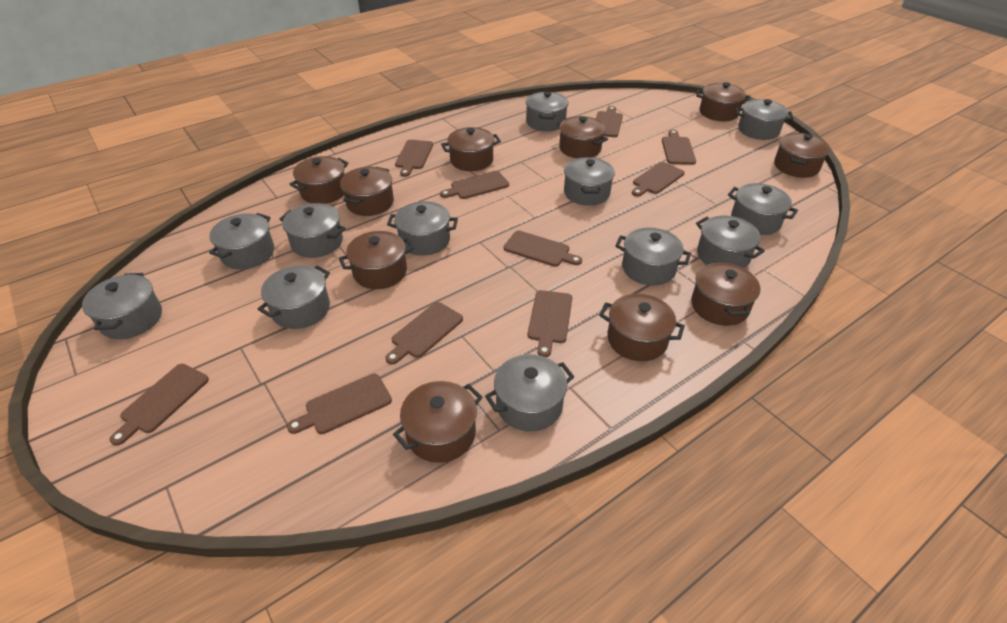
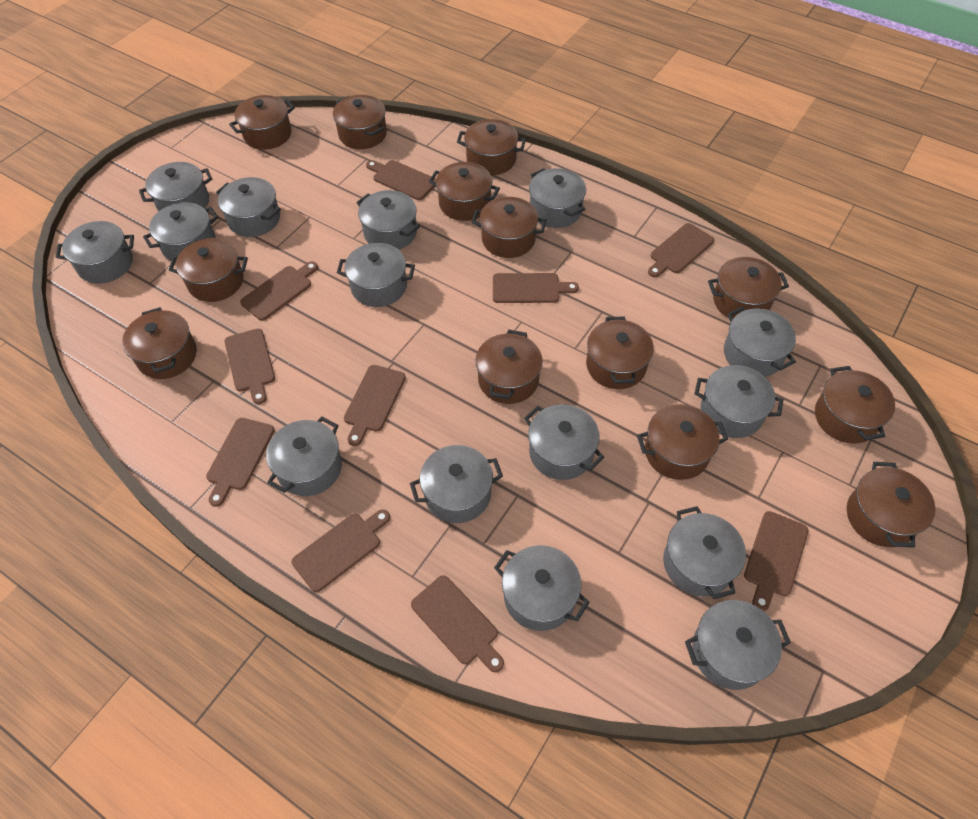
brown pot: 10 -> 13
grey pot: 12 -> 15

